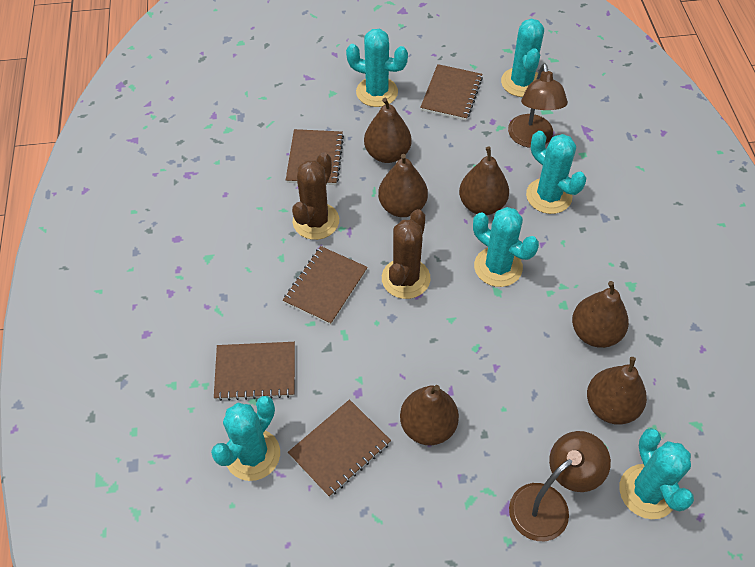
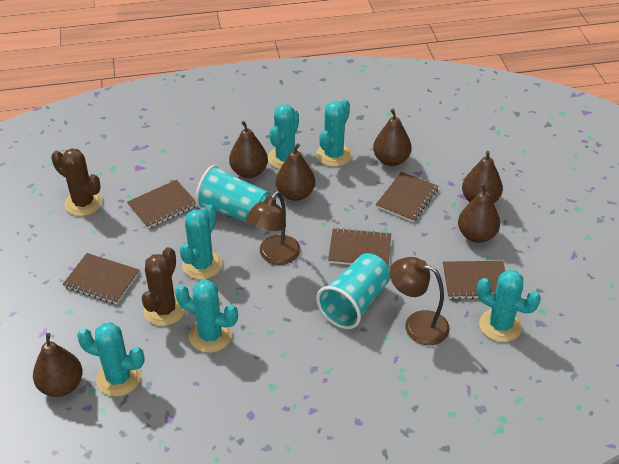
turquoise cup: 0 -> 2

